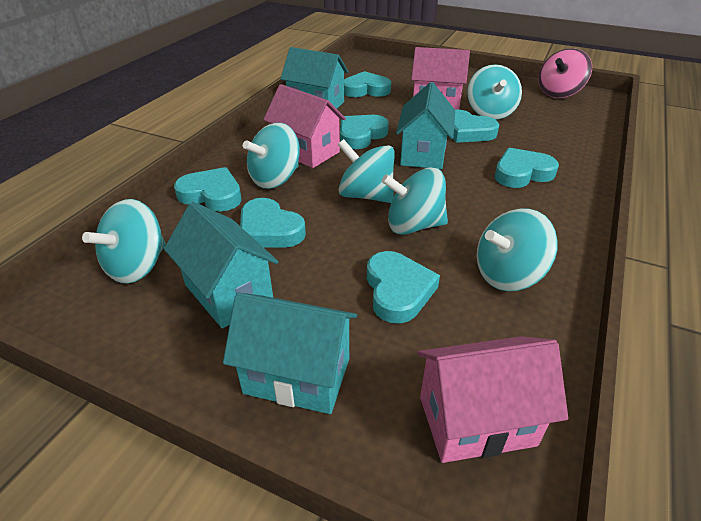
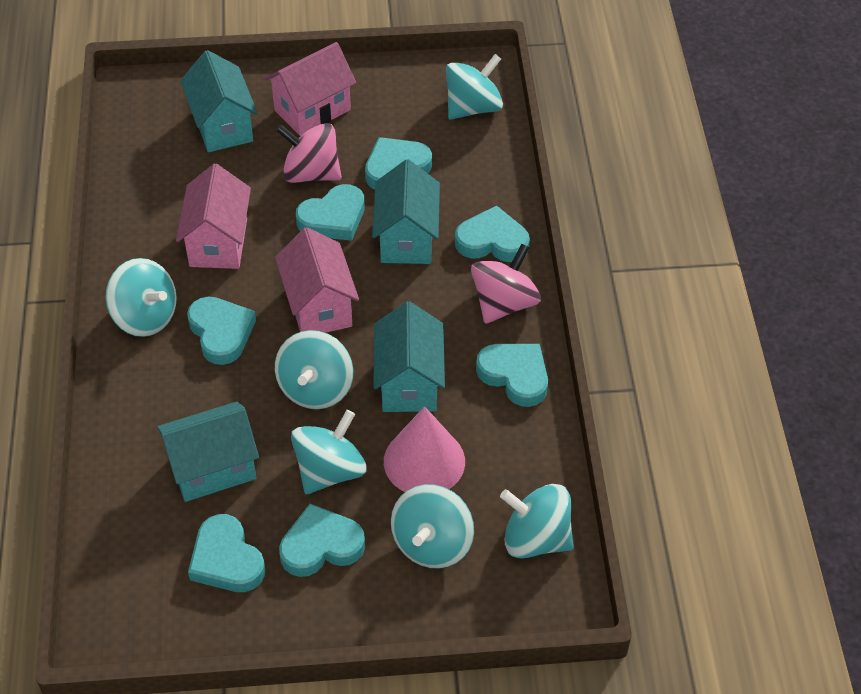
pink cone: 0 -> 1
pink spinning top: 1 -> 2

